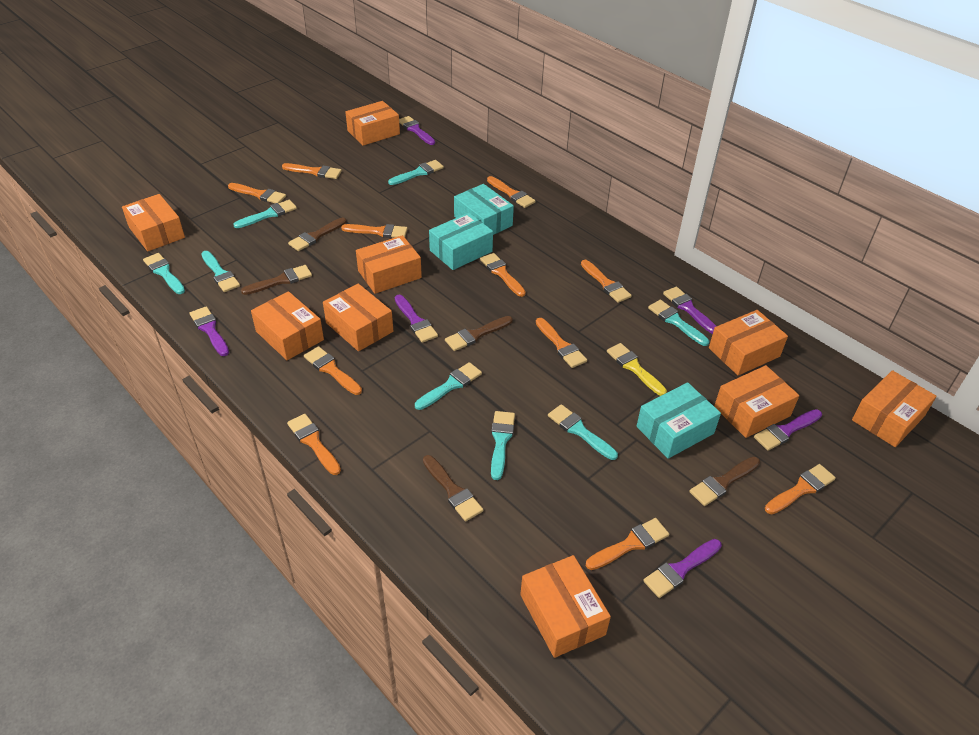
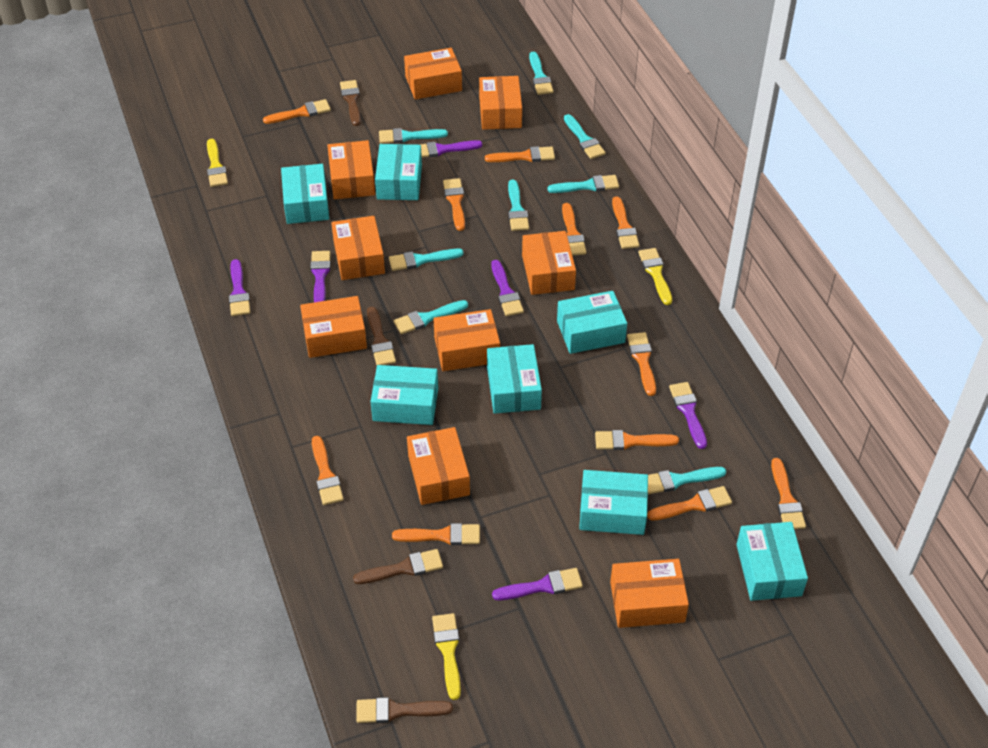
brown brush: 5 -> 4
turquoise box: 3 -> 7
yellow brush: 1 -> 3

